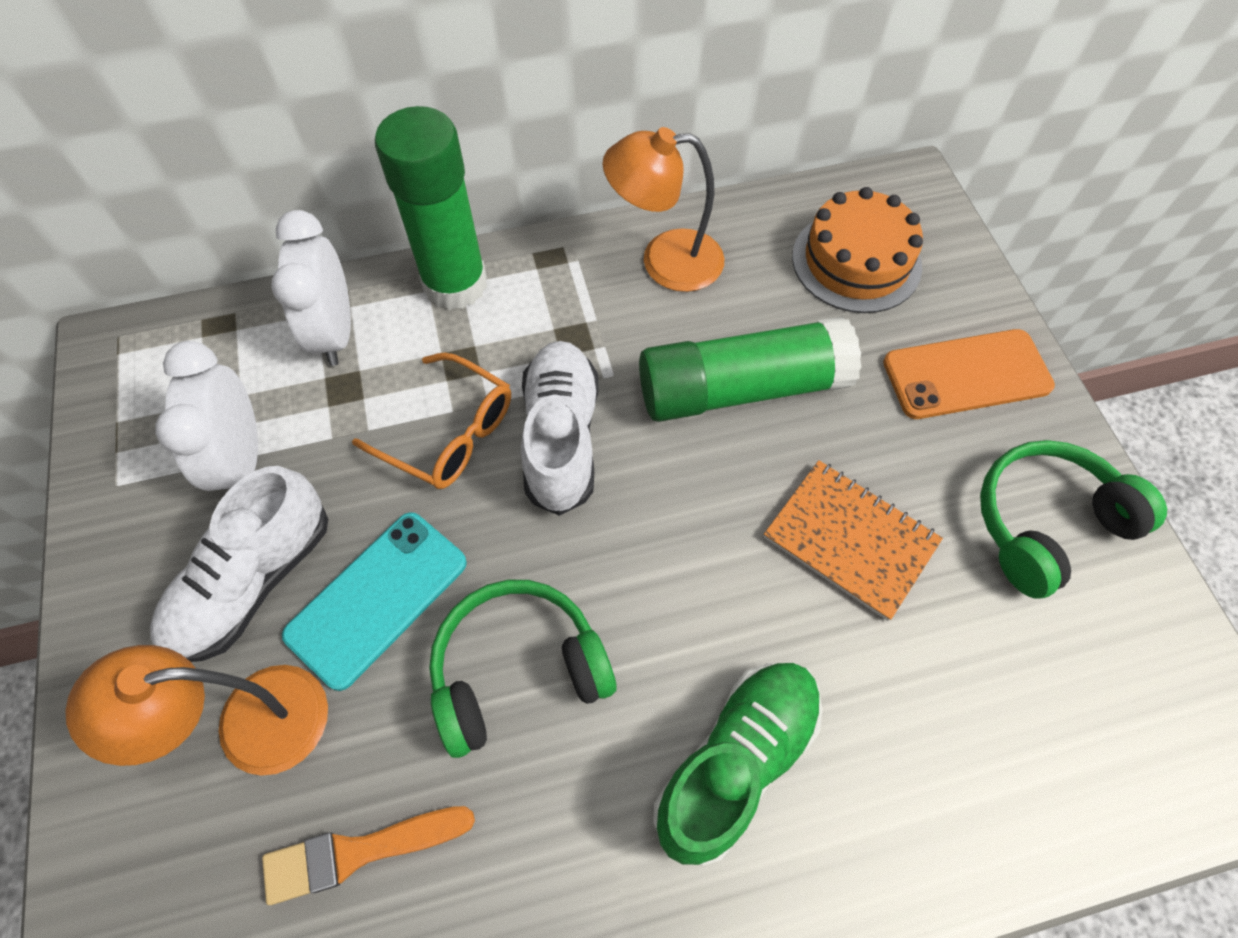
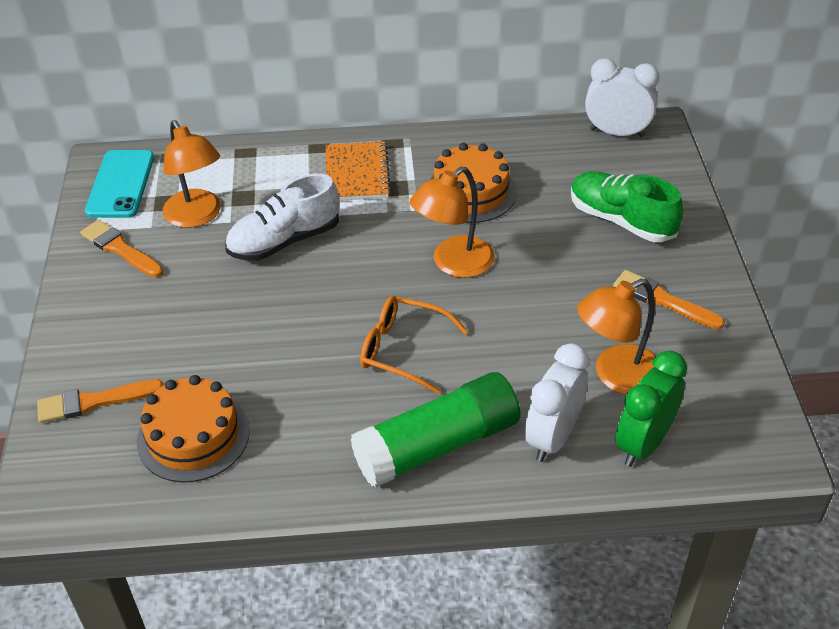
green clock: 0 -> 1
green glue stick: 2 -> 1
green headphones: 2 -> 0
orange brush: 1 -> 3
orange cake: 1 -> 2
orange lamp: 2 -> 3
orange phone: 1 -> 0
white shoe: 2 -> 1

